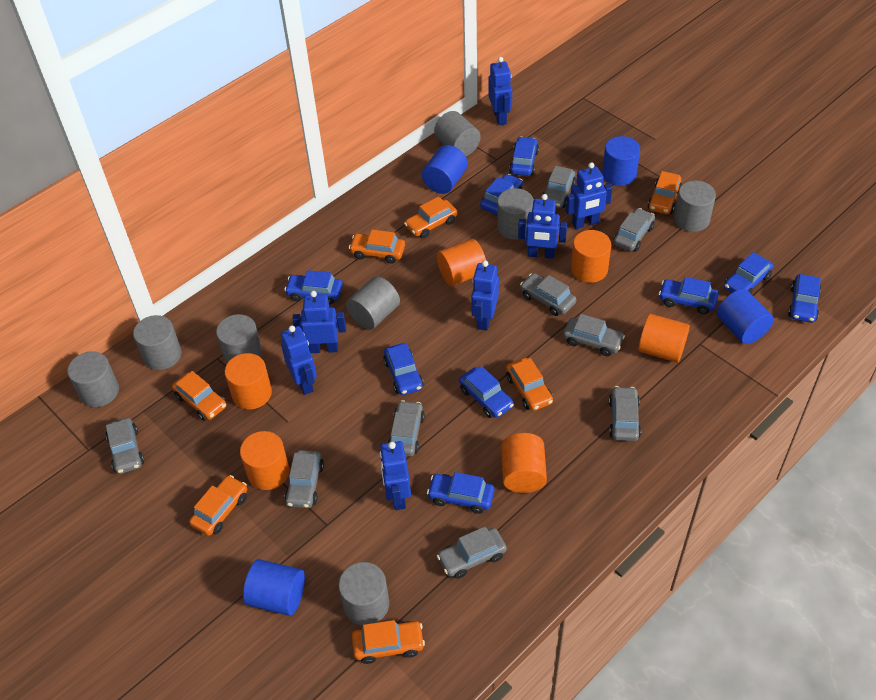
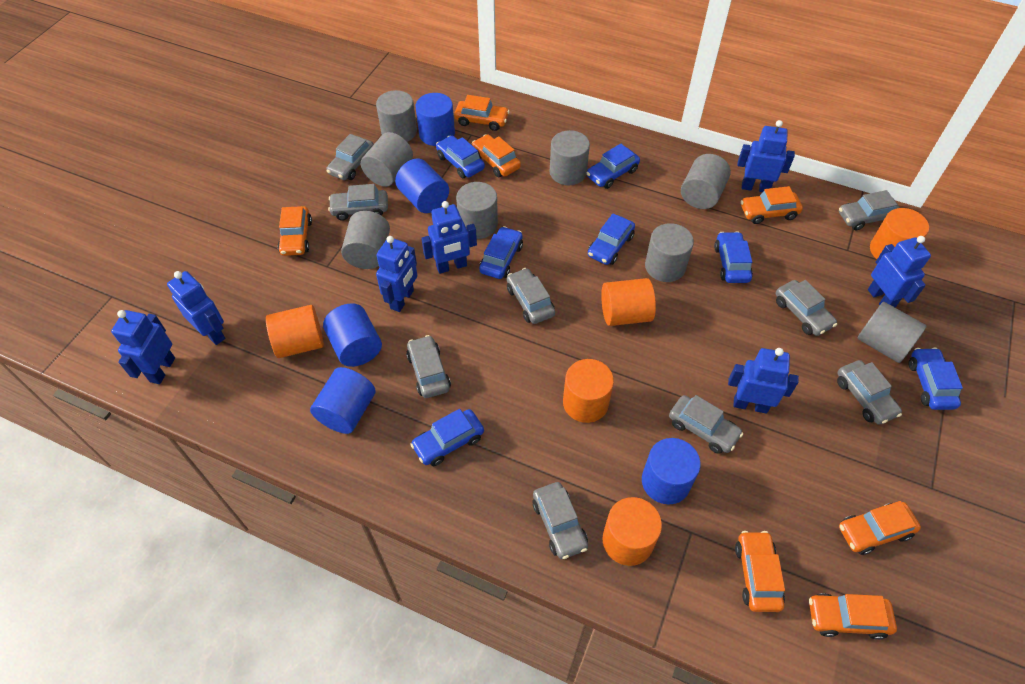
blue car: 9 -> 7
blue cylinder: 4 -> 5
orange cylinder: 6 -> 5

